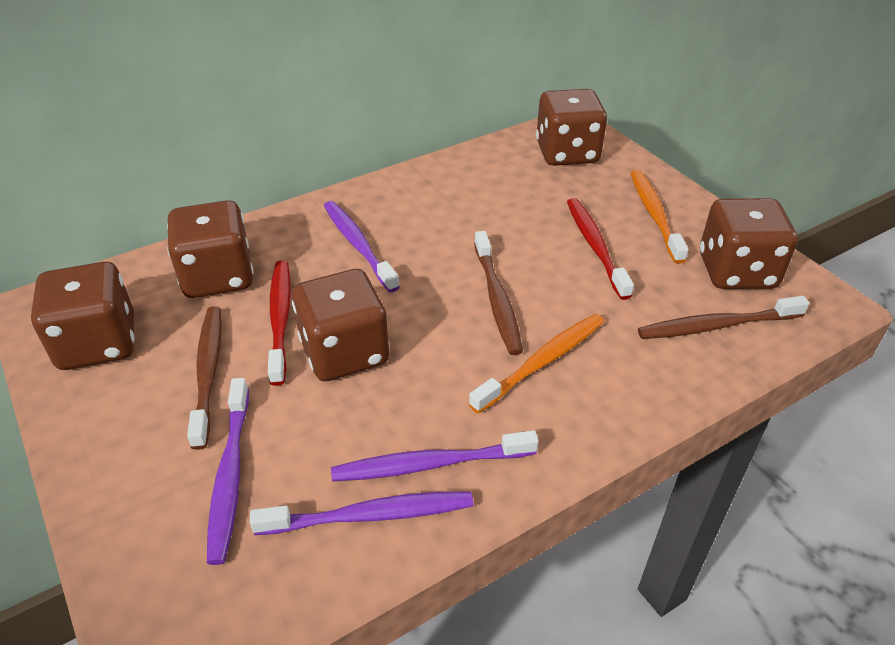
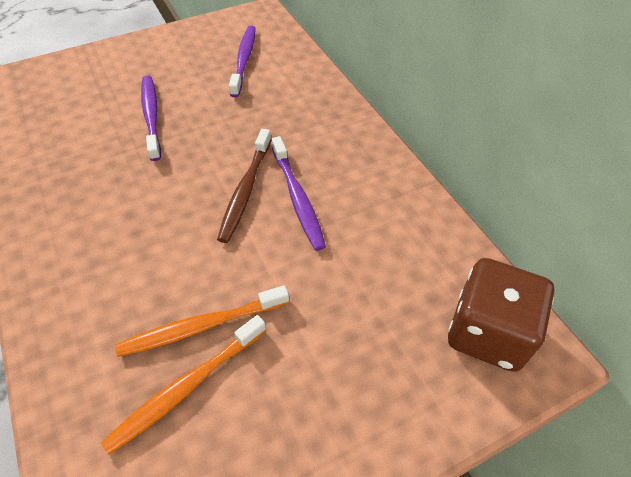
brown dice: 5 -> 1
brown toothbrush: 3 -> 1
purple toothbrush: 4 -> 3
red toothbrush: 2 -> 0

